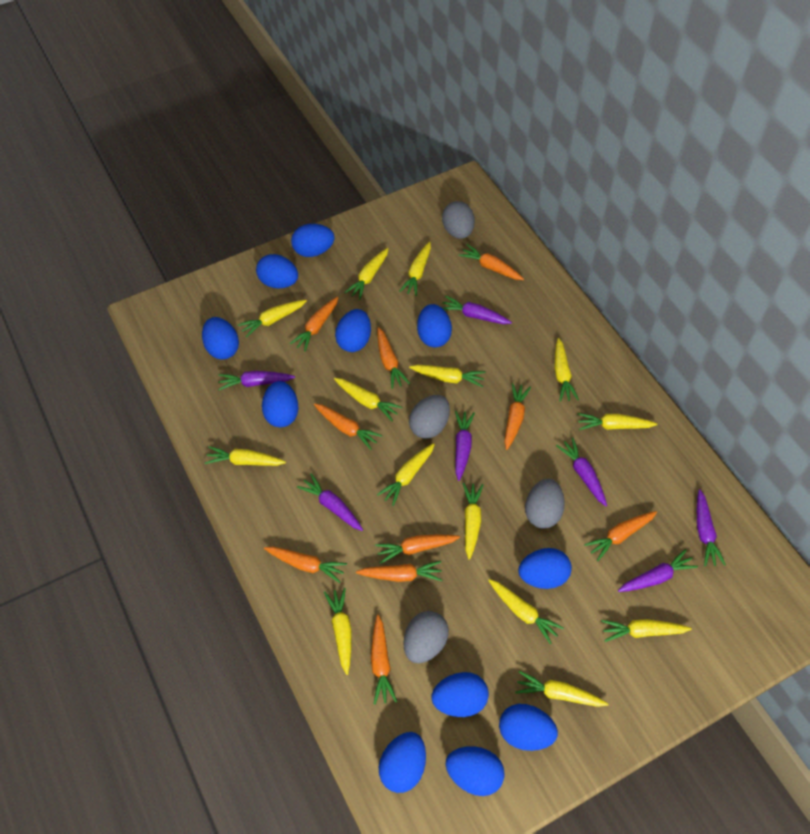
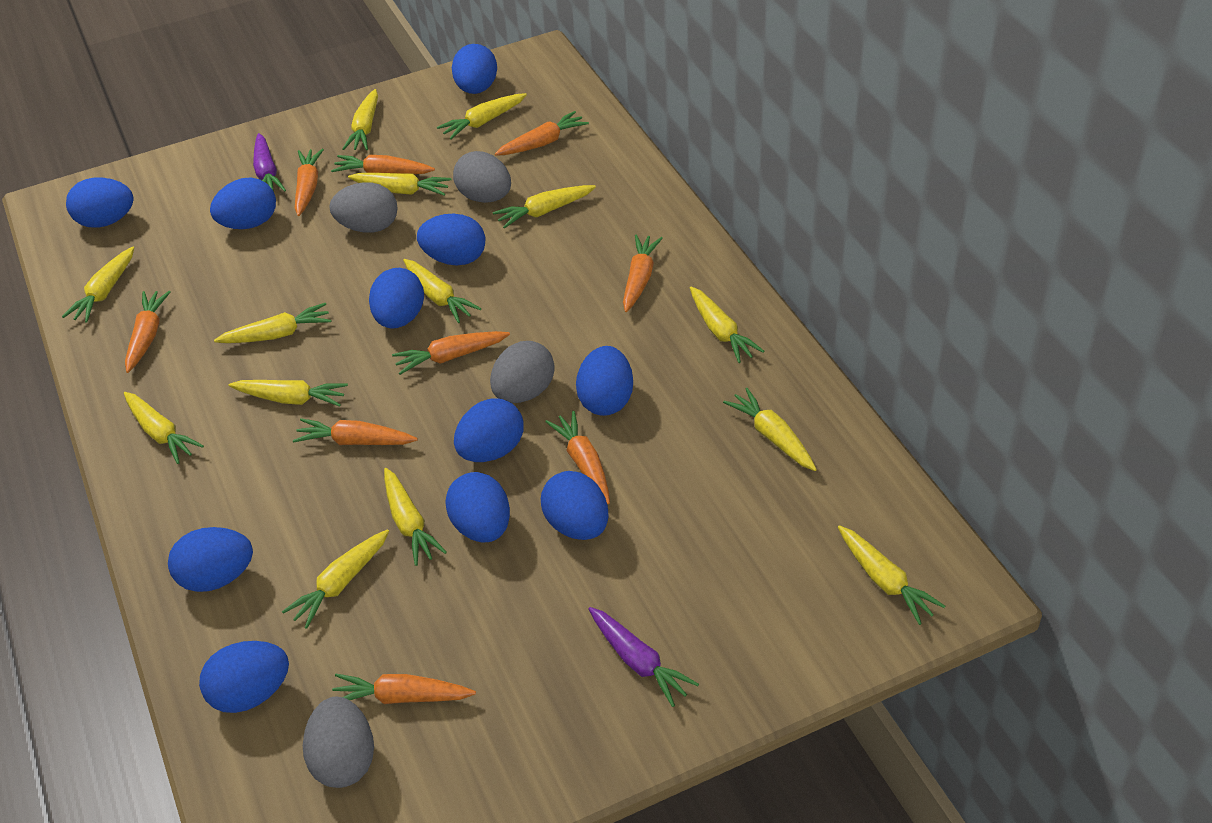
orange carrot: 10 -> 9
purple carrot: 7 -> 2

